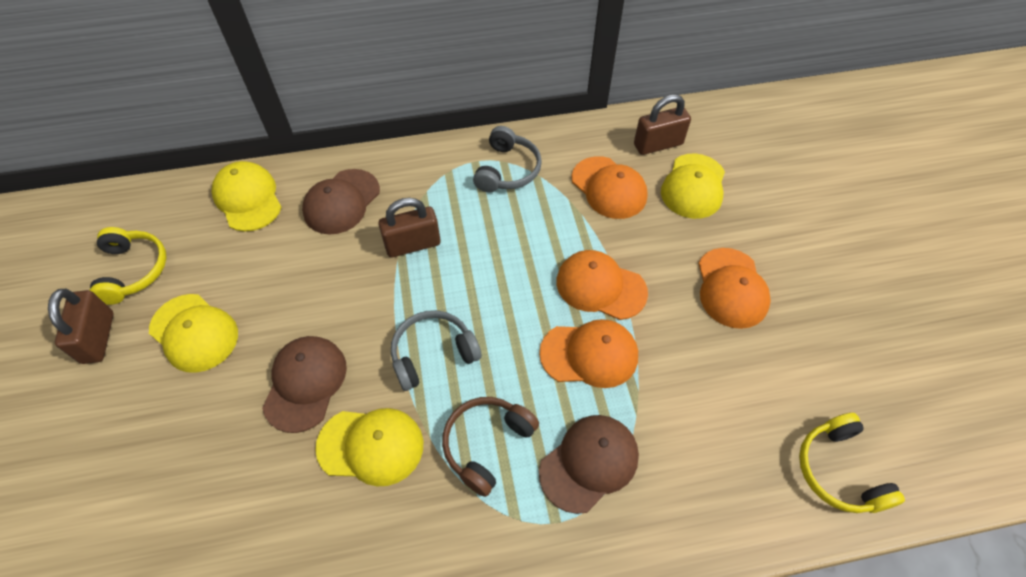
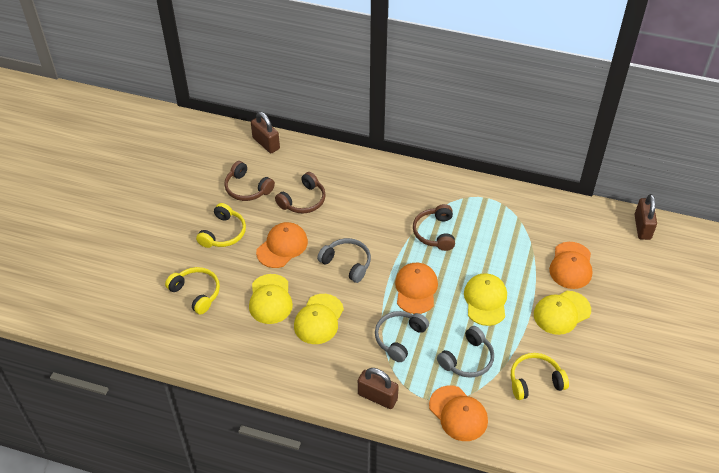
brown cap: 3 -> 0
brown headphones: 1 -> 3
grey headphones: 2 -> 3
yellow headphones: 2 -> 3

